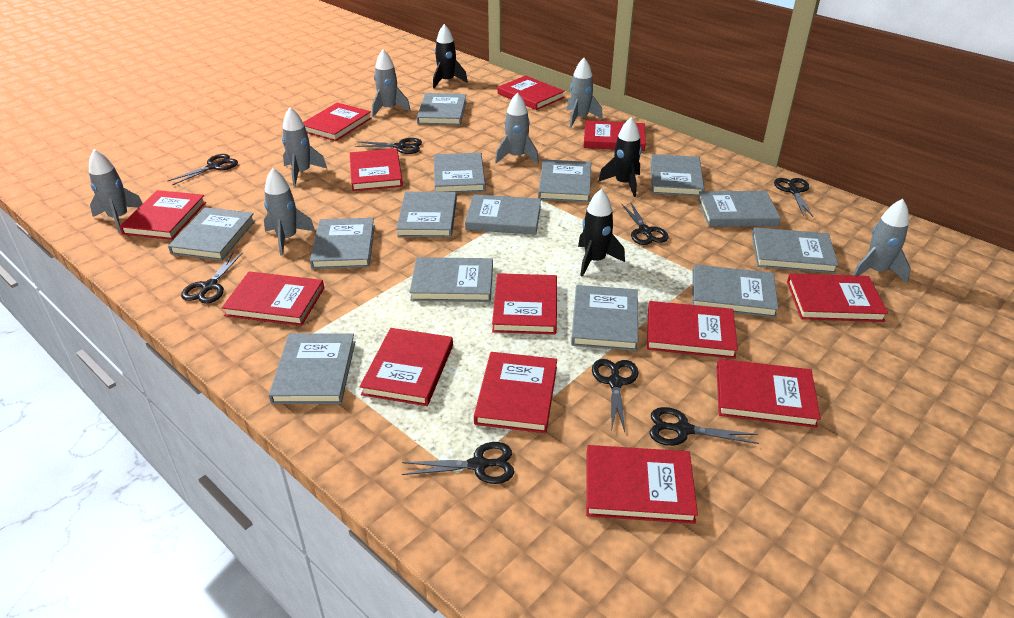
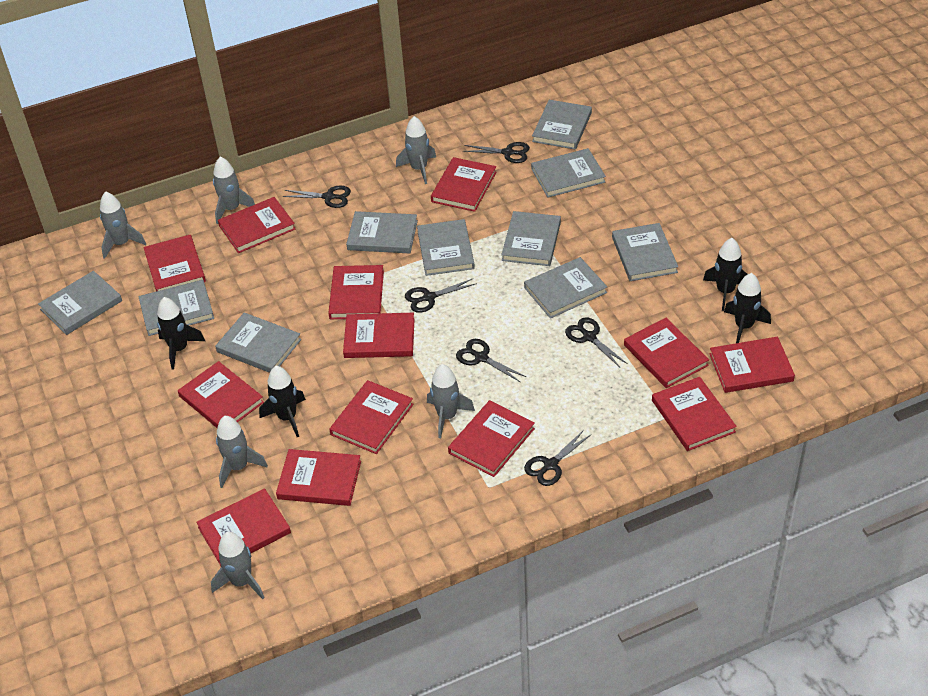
black rocket: 3 -> 4
black scissors: 8 -> 6
grey book: 14 -> 10
grey rocket: 7 -> 6

